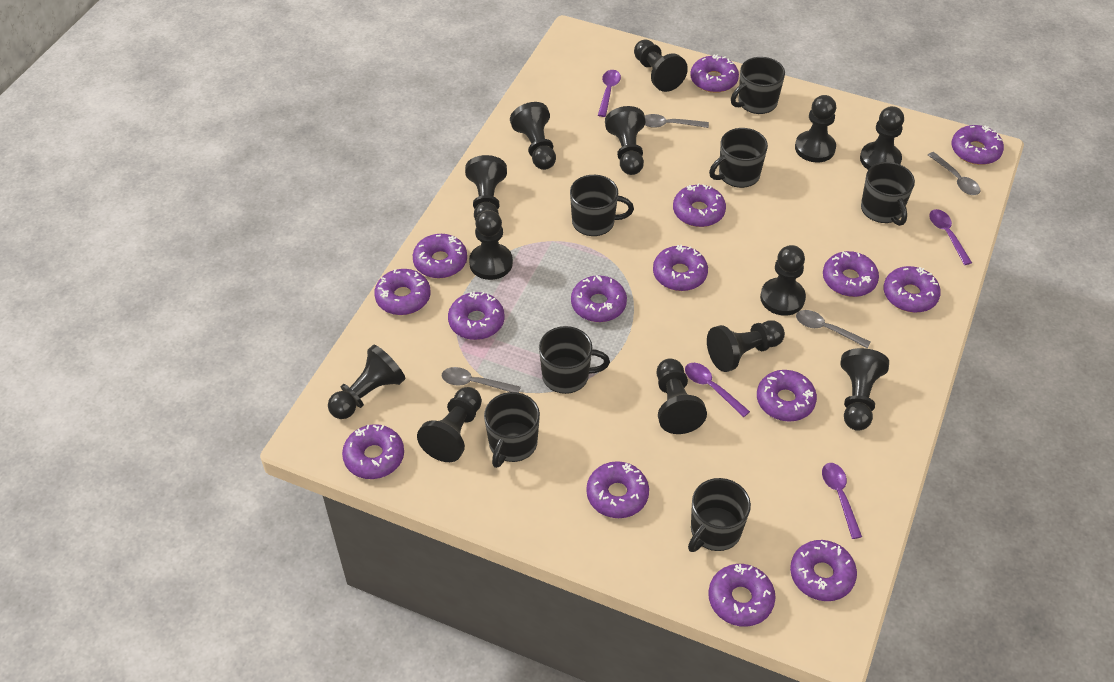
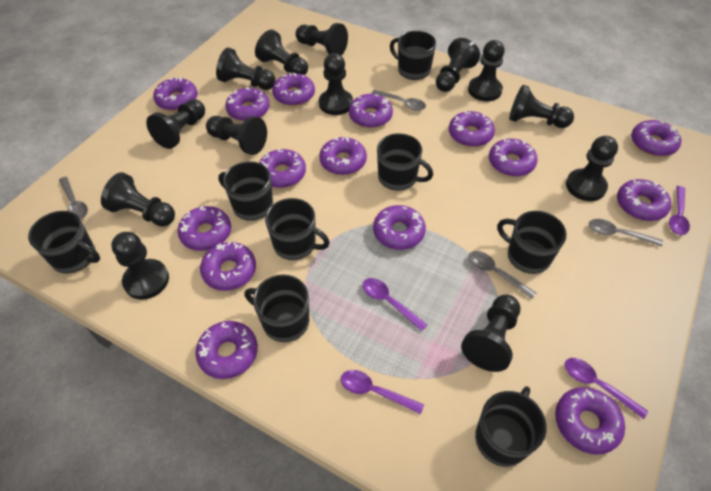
black mug: 7 -> 8

